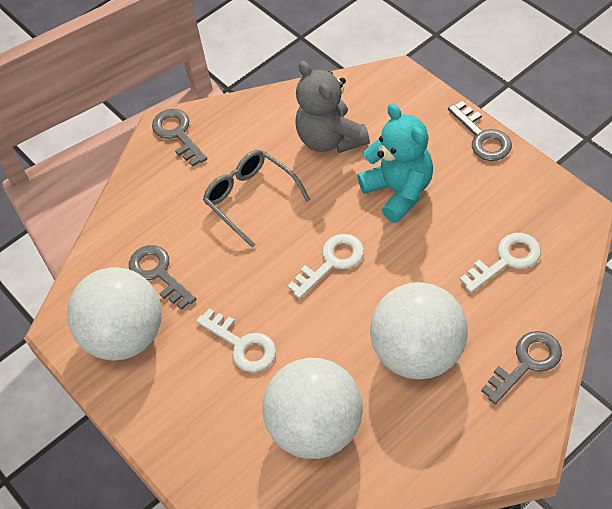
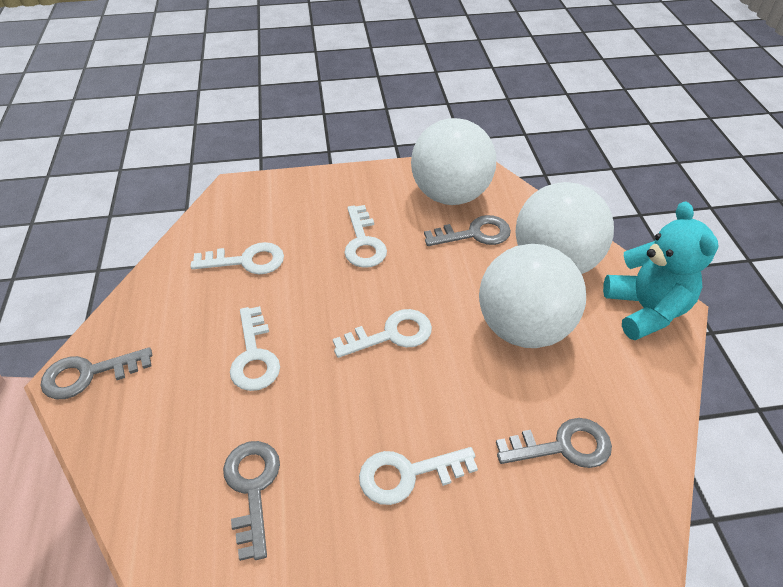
grey glasses: 1 -> 0
grey teddy bear: 1 -> 0
white key: 3 -> 5

